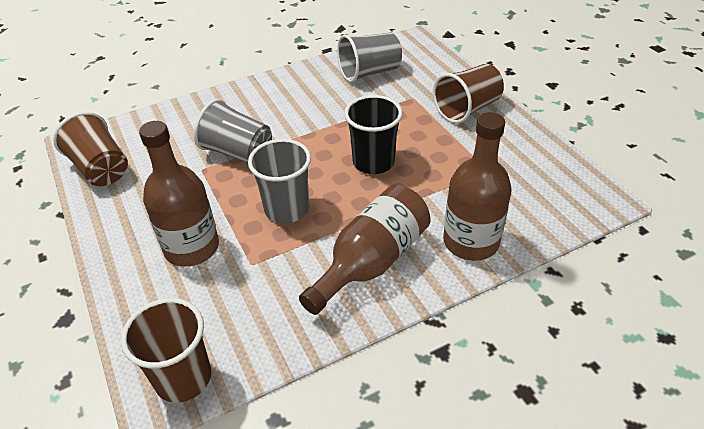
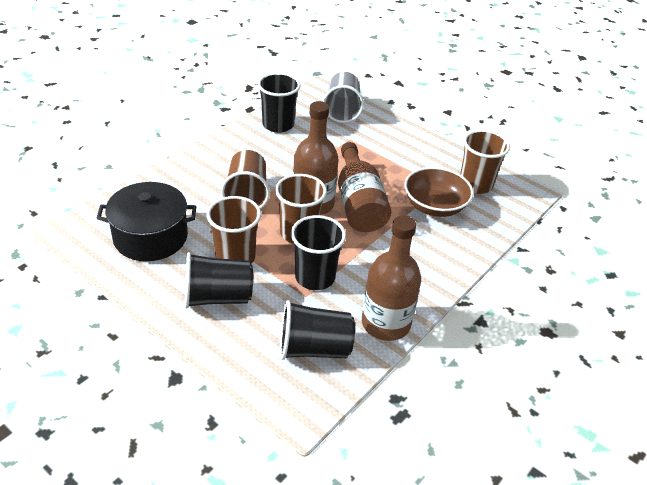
black cup: 1 -> 4
black pot: 0 -> 1
brown bowl: 0 -> 1
brown cup: 3 -> 4
grey cup: 3 -> 1

